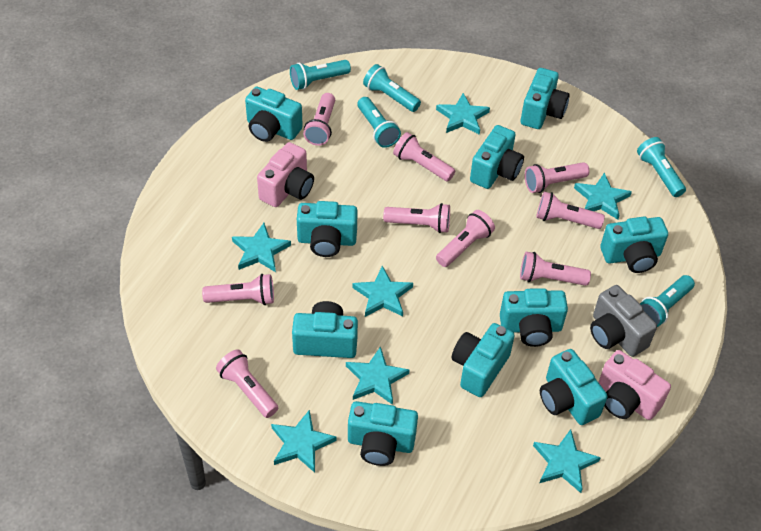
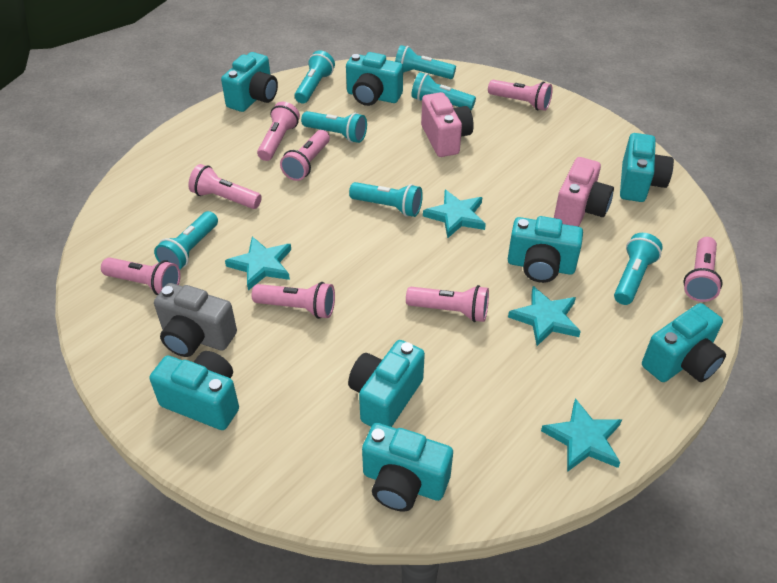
pink flashlight: 9 -> 8
turquoise camera: 10 -> 8
turquoise flashlight: 5 -> 7
turquoise star: 7 -> 4

